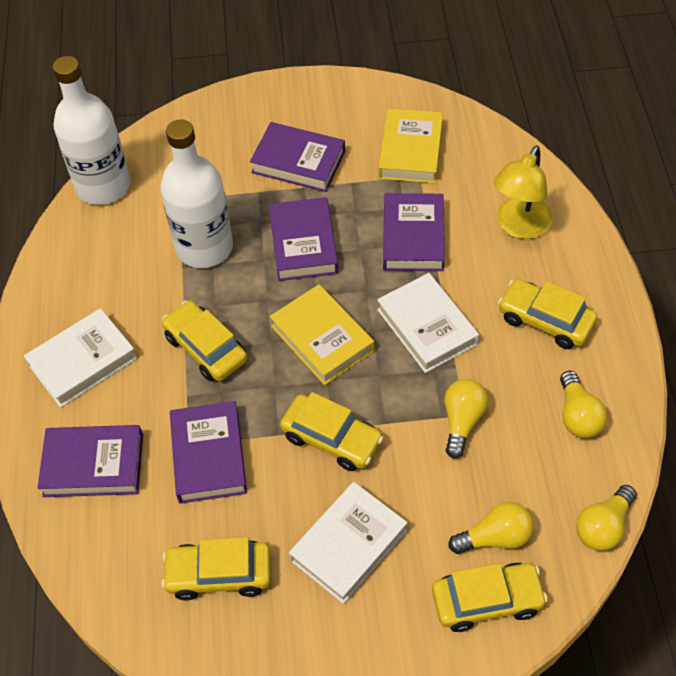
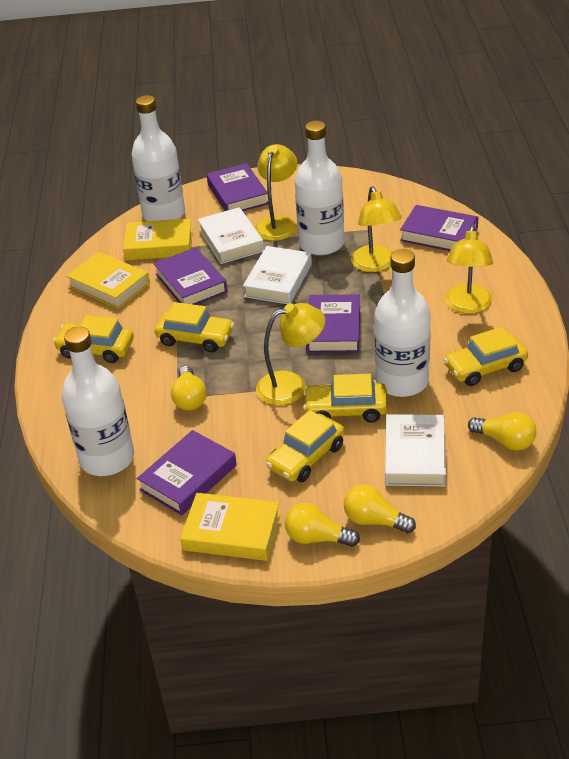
white bottle: 2 -> 4
yellow book: 2 -> 3
yellow lamp: 1 -> 4

